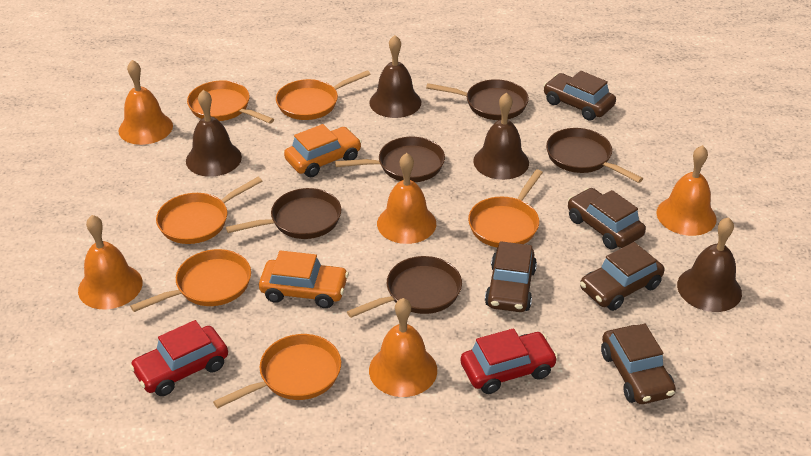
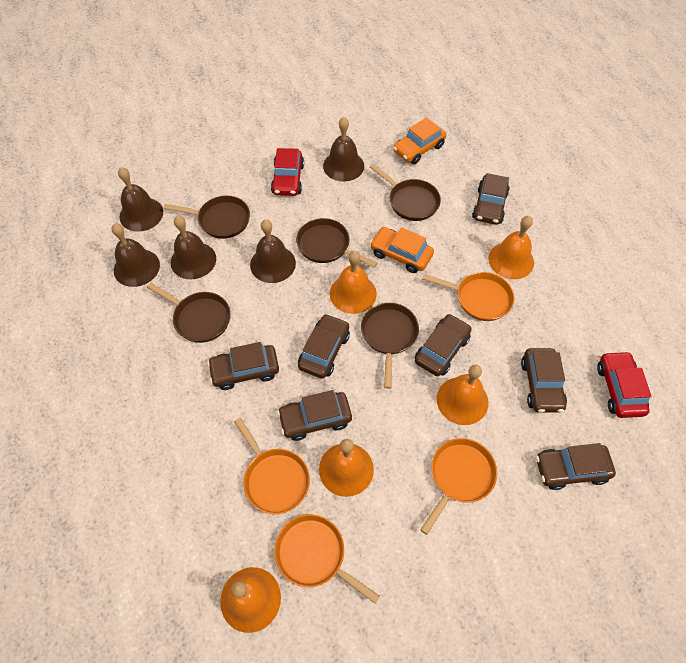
brown bell: 4 -> 5
brown car: 5 -> 7
orange pan: 6 -> 4

